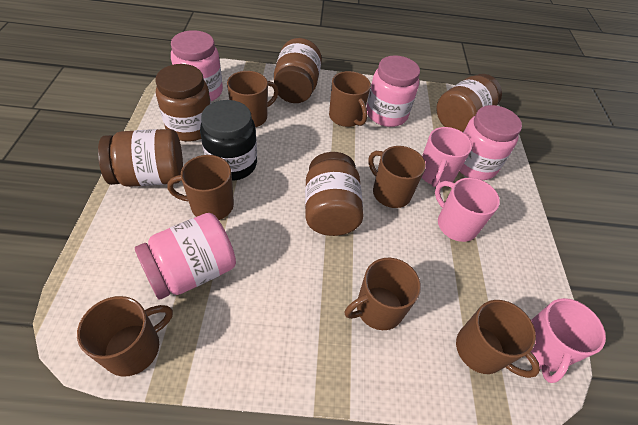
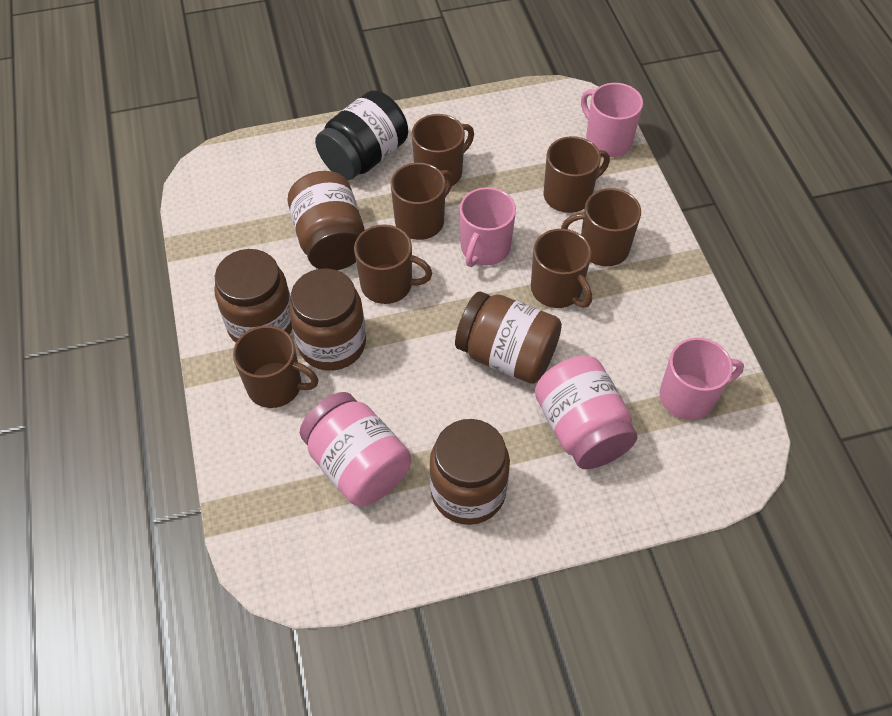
pink jar: 4 -> 2

